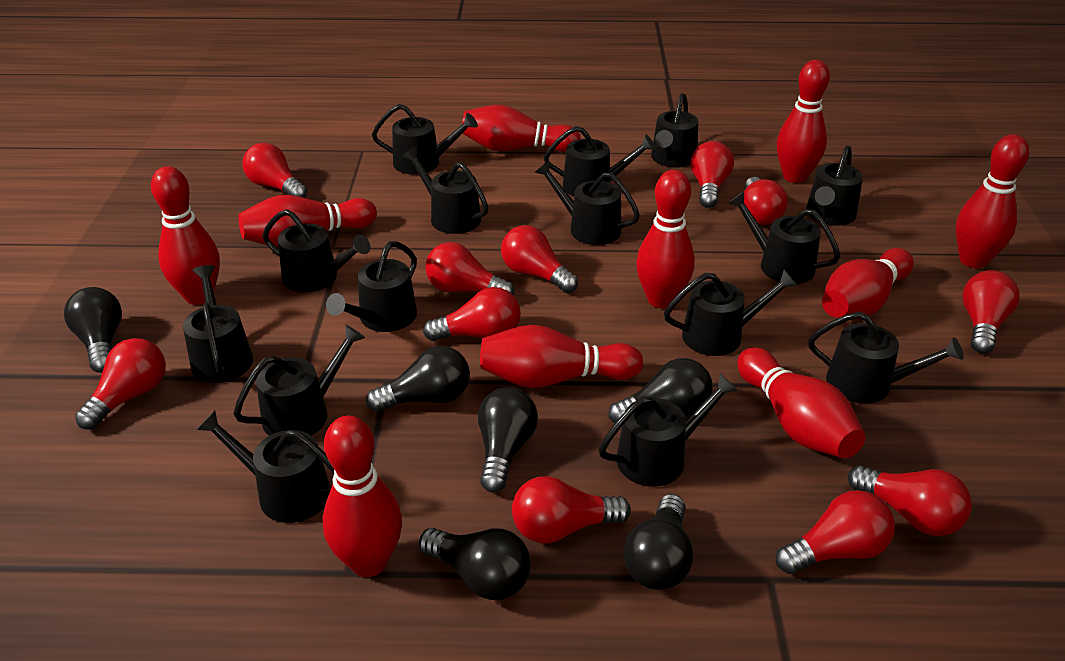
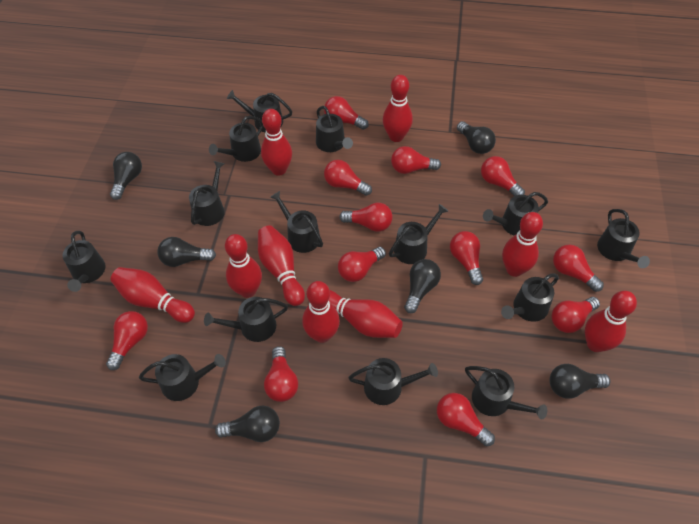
black watering can: 15 -> 14
red bowling pin: 10 -> 9
red light bulb: 11 -> 12

